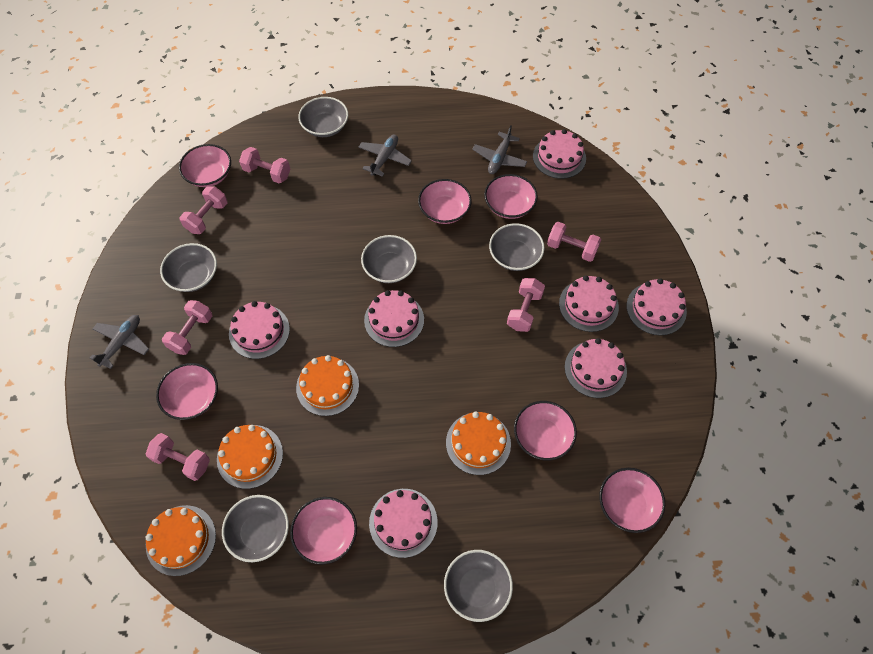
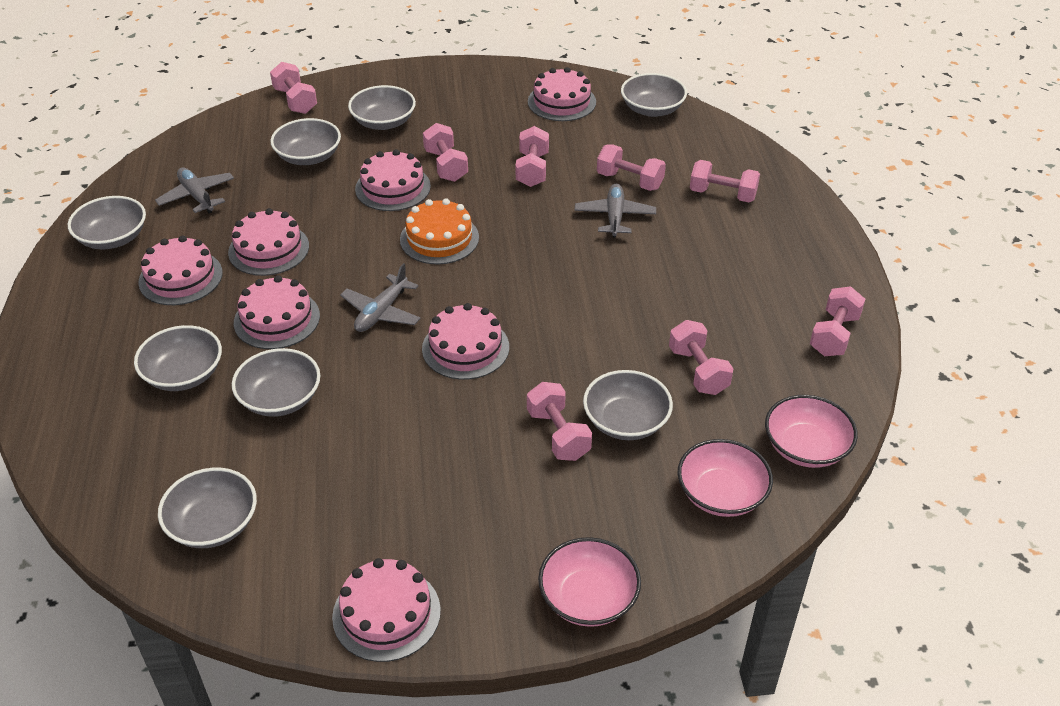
grey bowl: 6 -> 8
orange cake: 4 -> 1
pink bowl: 7 -> 3
pink dumbbell: 6 -> 8

